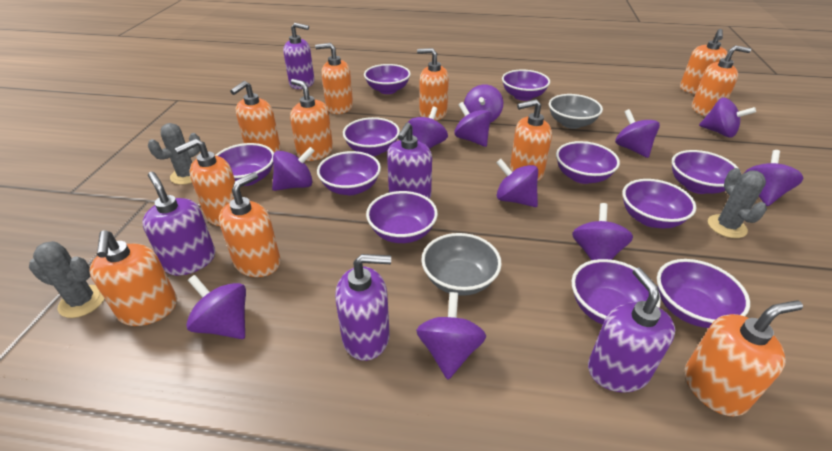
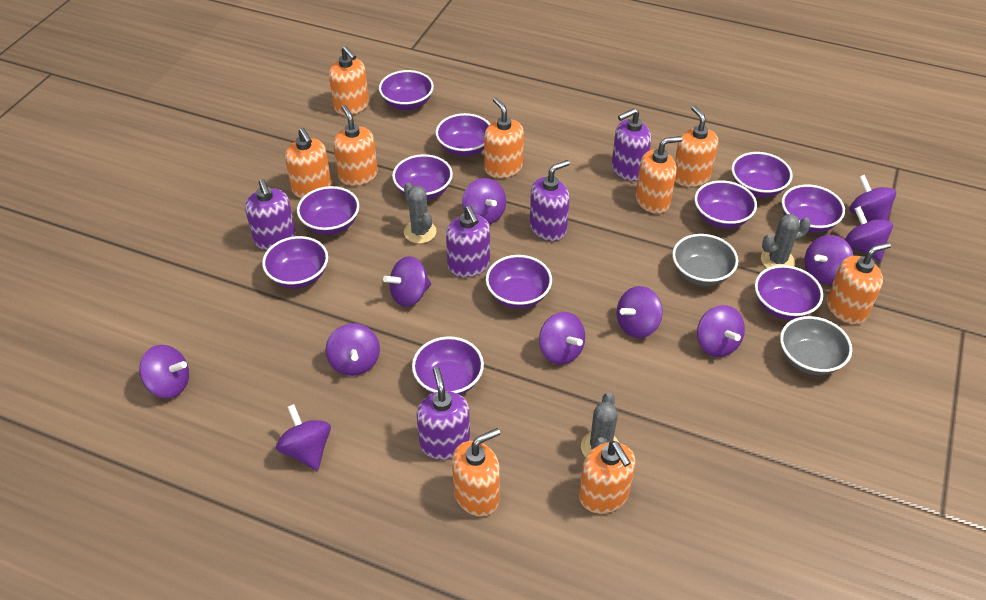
orange soap dispenser: 11 -> 9

